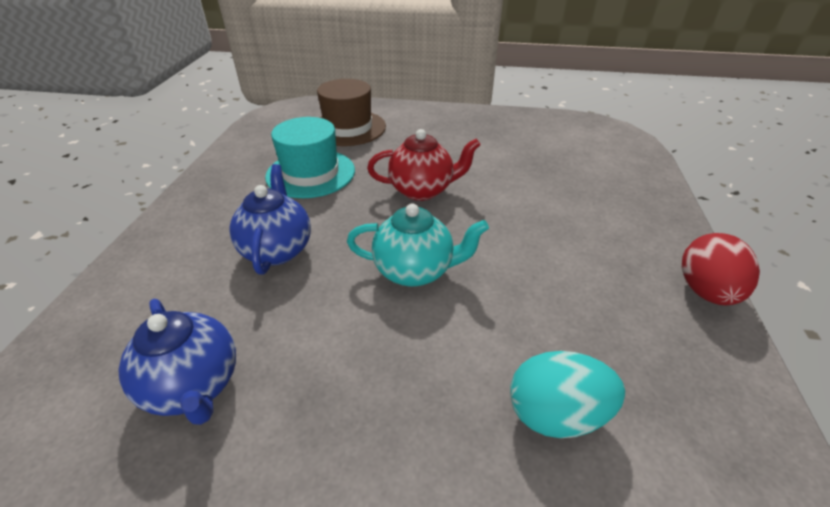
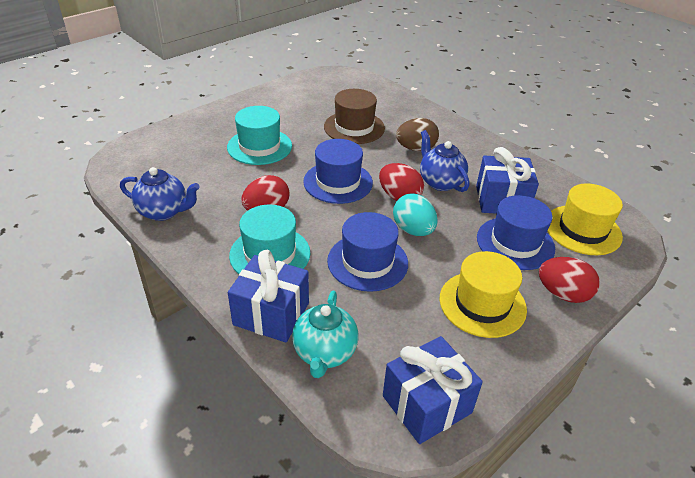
blue gift: 0 -> 3
blue hat: 0 -> 3
brown egg: 0 -> 1
red egg: 1 -> 3
red teapot: 1 -> 0
turquoise hat: 1 -> 2
yellow hat: 0 -> 2

